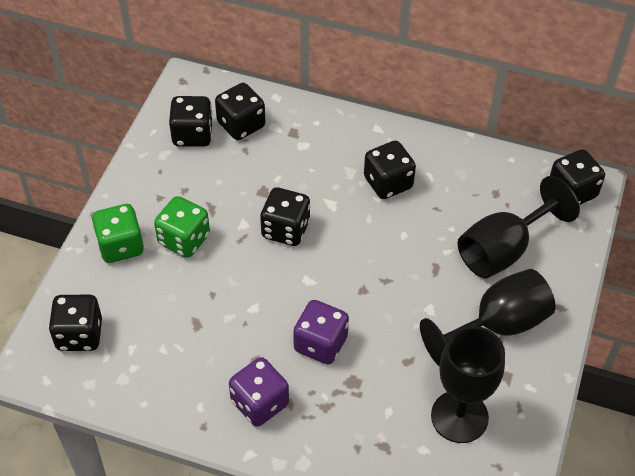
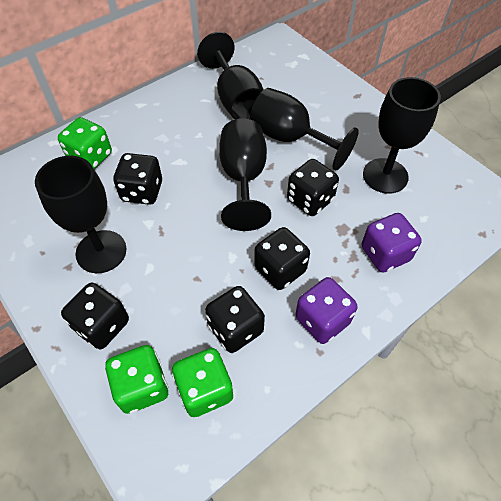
black dice: 6 -> 5
black goblet: 3 -> 5
green dice: 2 -> 3

